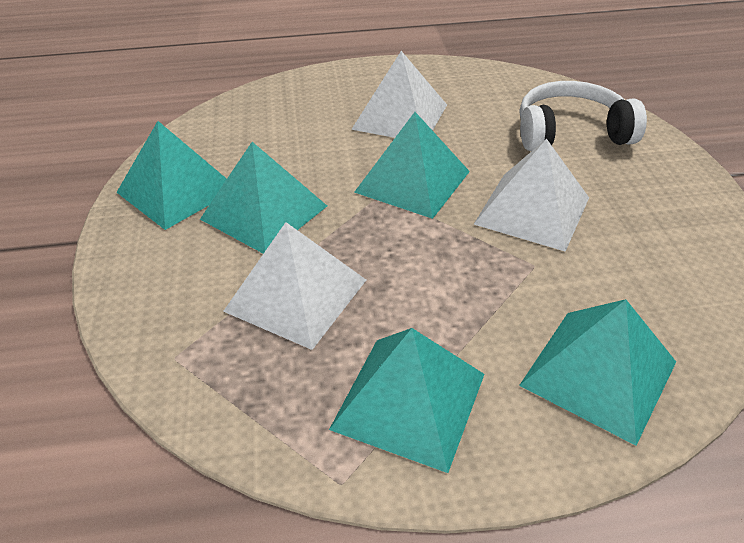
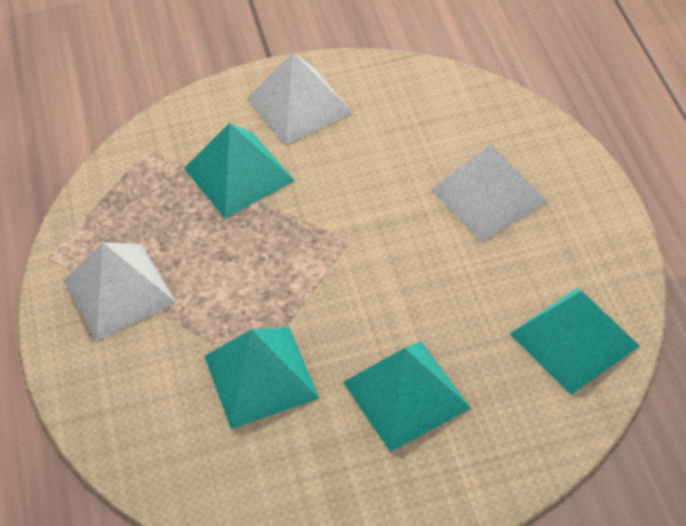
turquoise pyramid: 5 -> 4
white headphones: 1 -> 0

